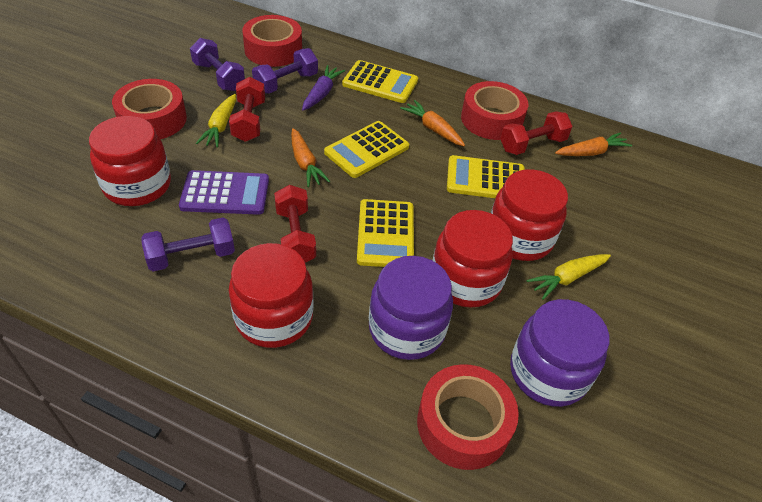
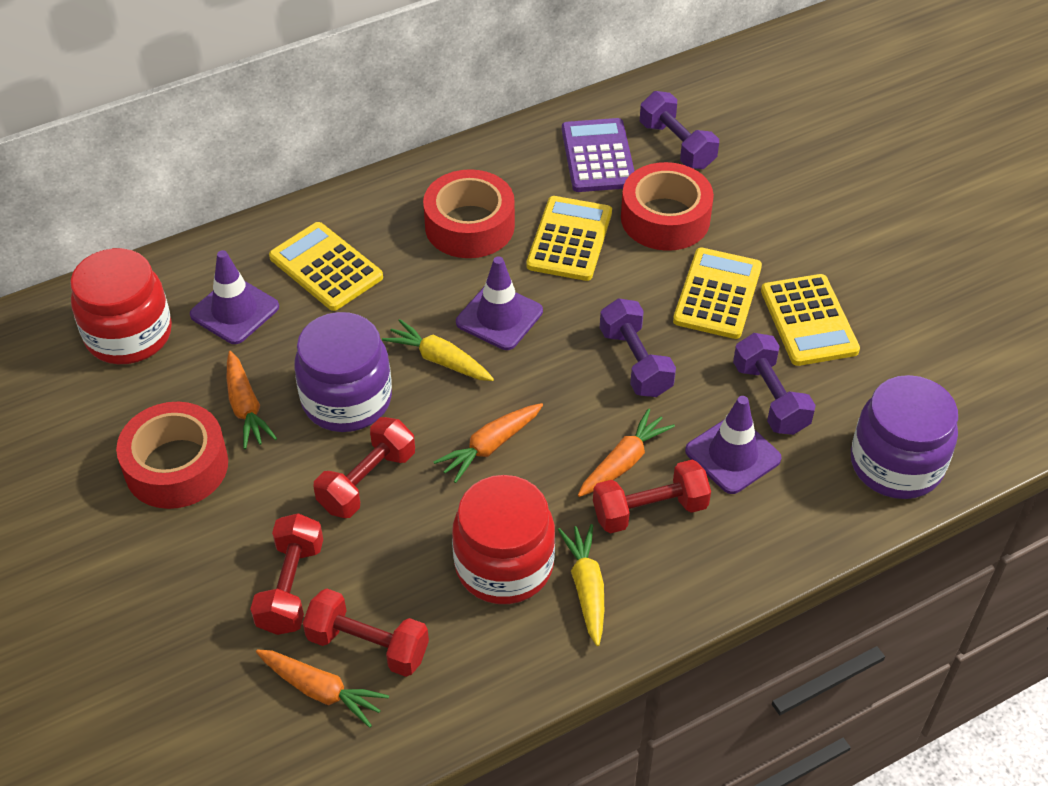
orange carrot: 3 -> 4
purple carrot: 1 -> 0
purple traffic cone: 0 -> 3
red dumbbell: 3 -> 4
red jar: 4 -> 2
red tape: 4 -> 3

